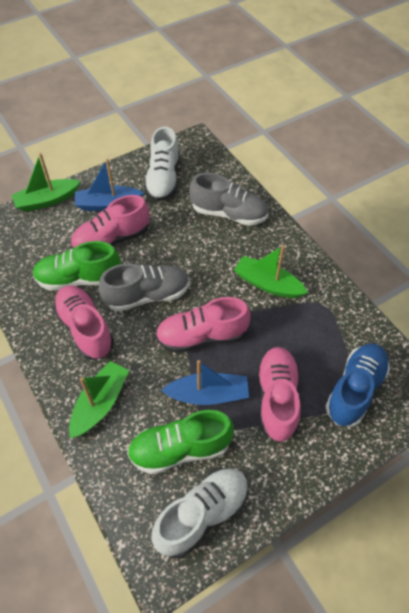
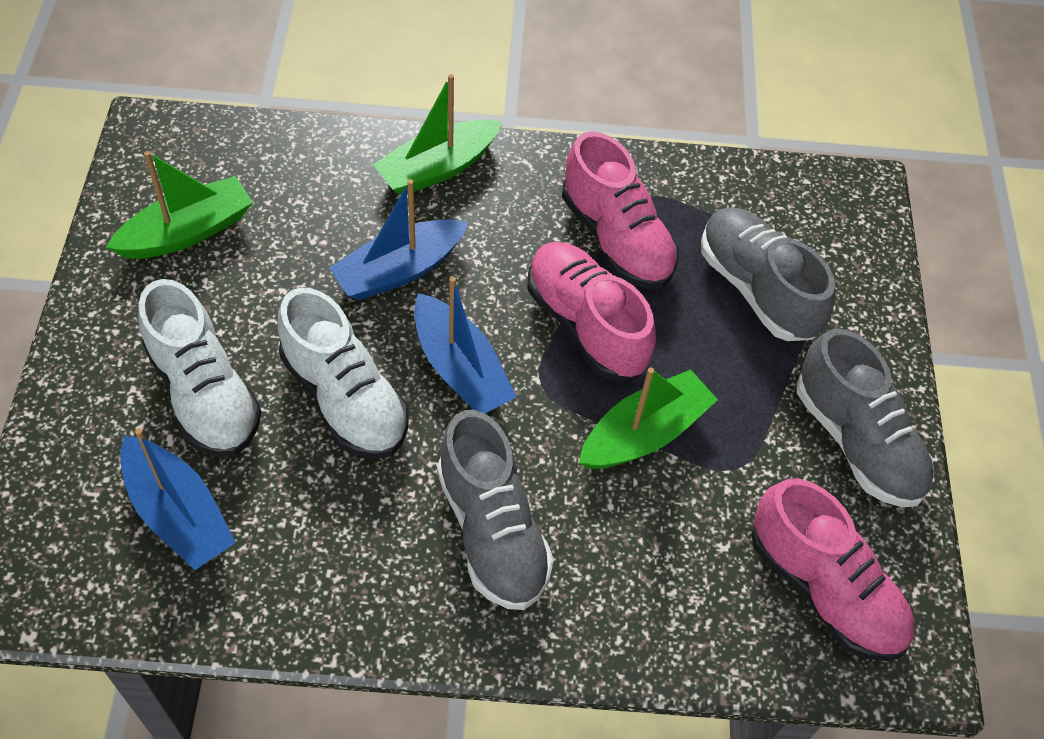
blue boat: 2 -> 3
blue shoe: 1 -> 0
green shoe: 2 -> 0
grey shoe: 2 -> 3
pink shoe: 4 -> 3

